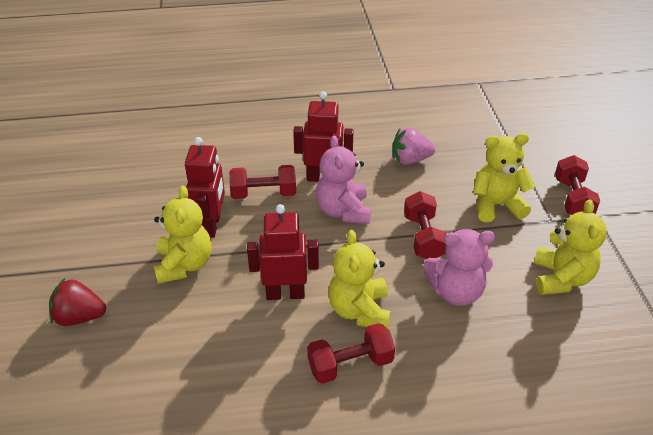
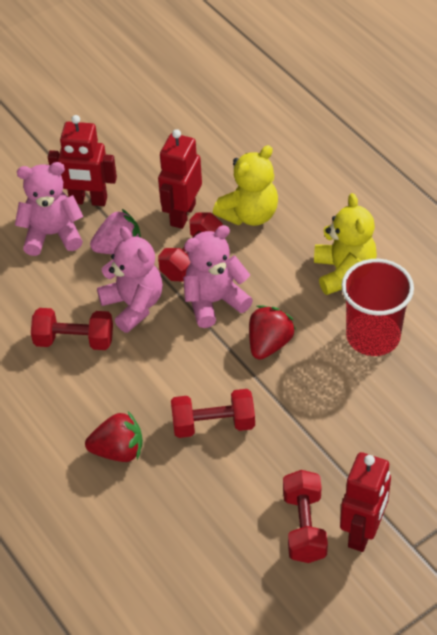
pink teddy bear: 2 -> 3
red cup: 0 -> 1
red strawberry: 1 -> 2
yellow teddy bear: 4 -> 2

